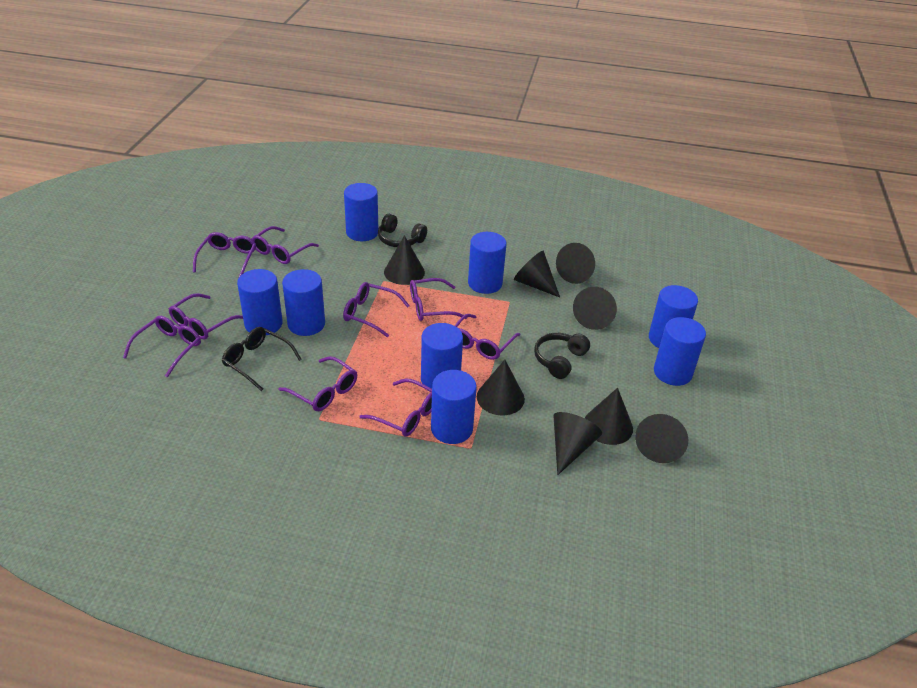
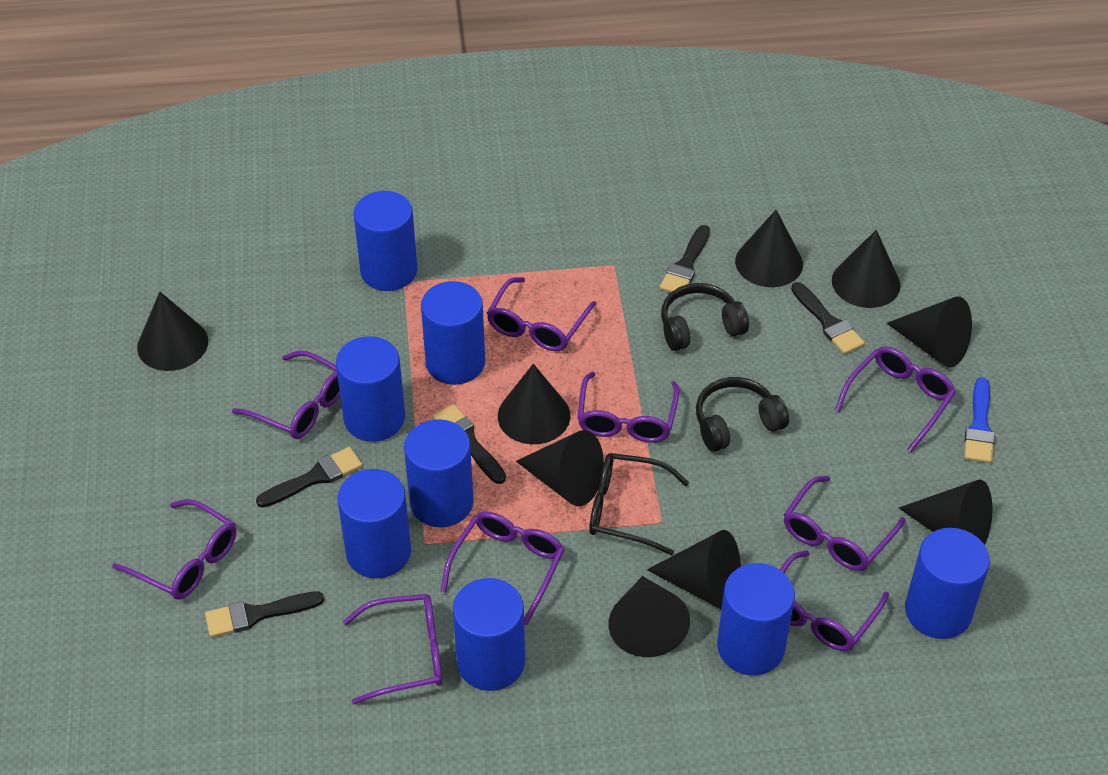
black brush: 0 -> 5
black cone: 8 -> 9
blue brush: 0 -> 1

